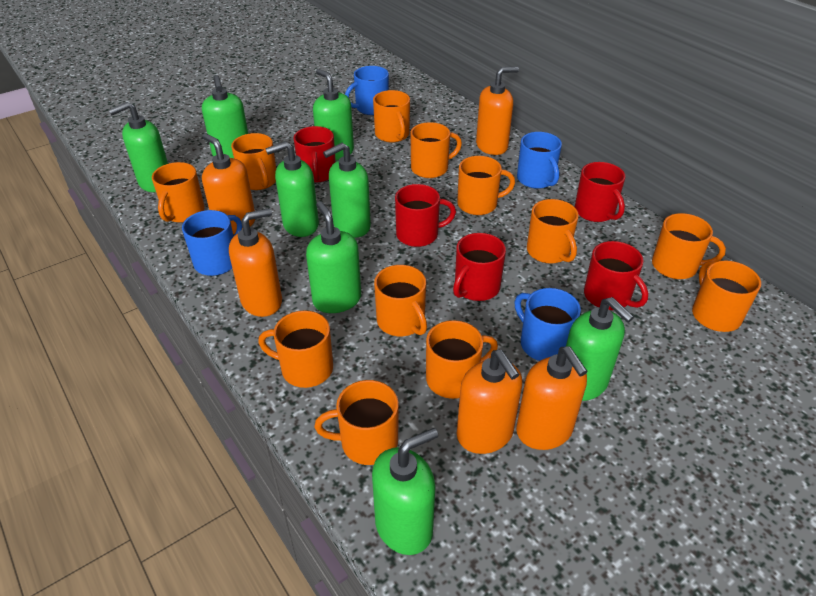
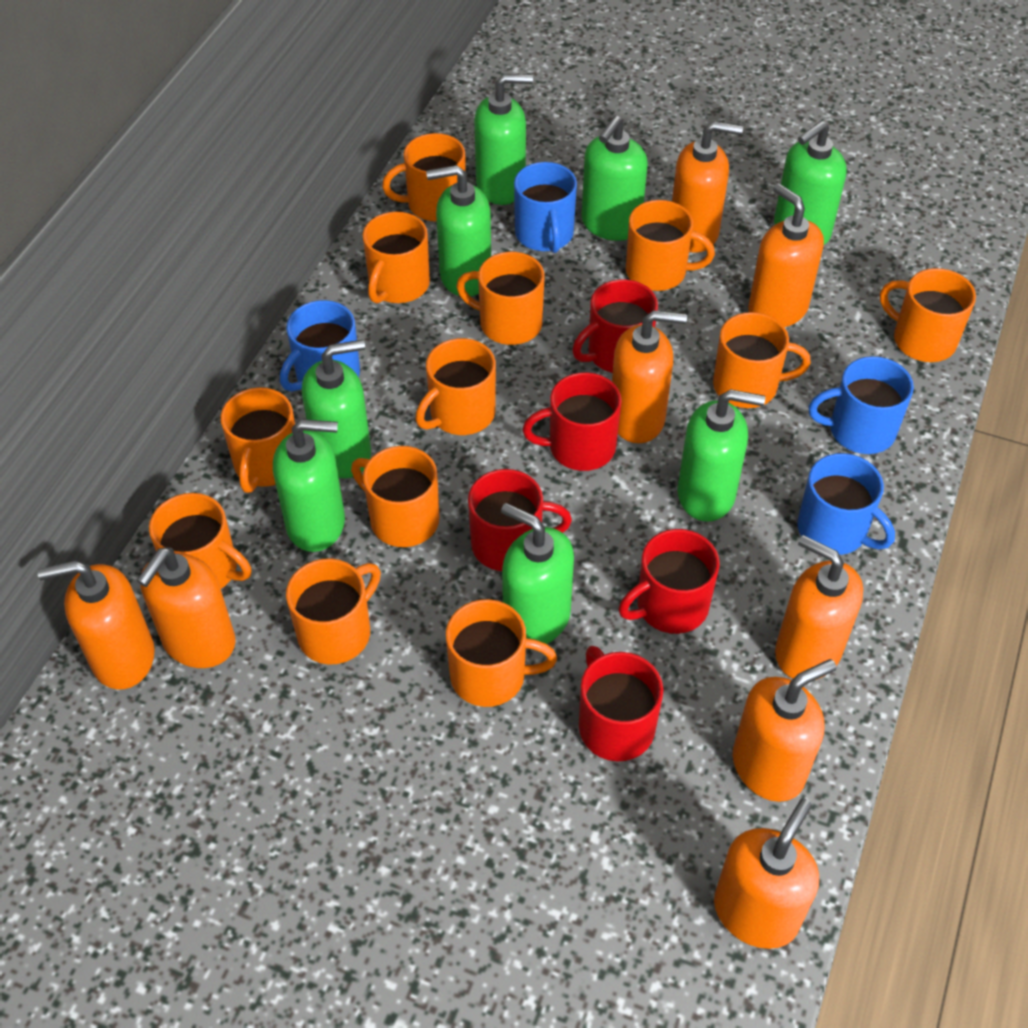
orange soap dispenser: 5 -> 8

